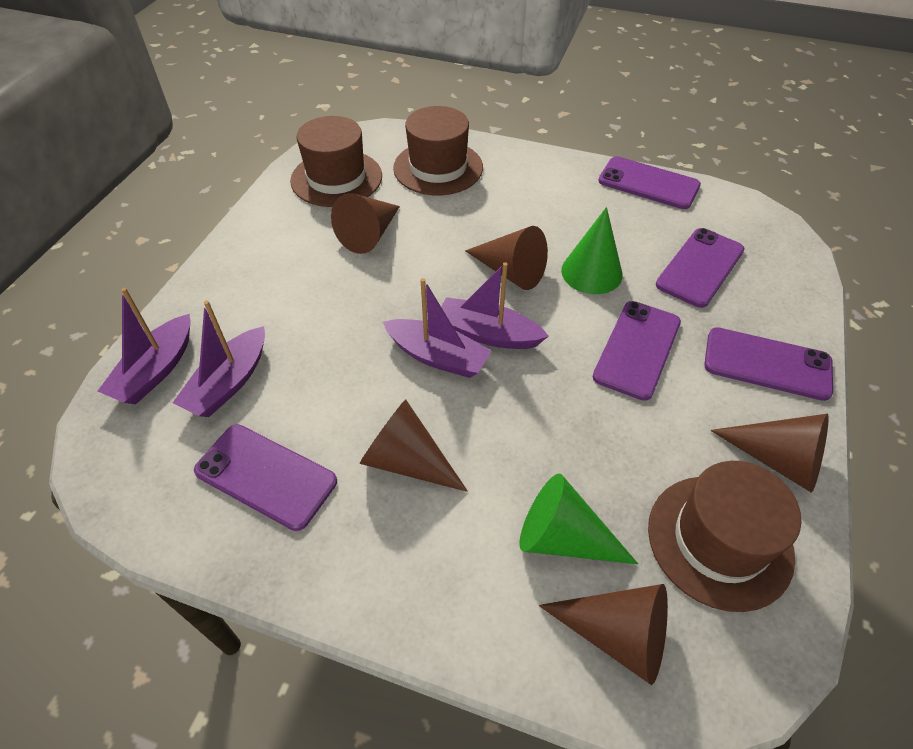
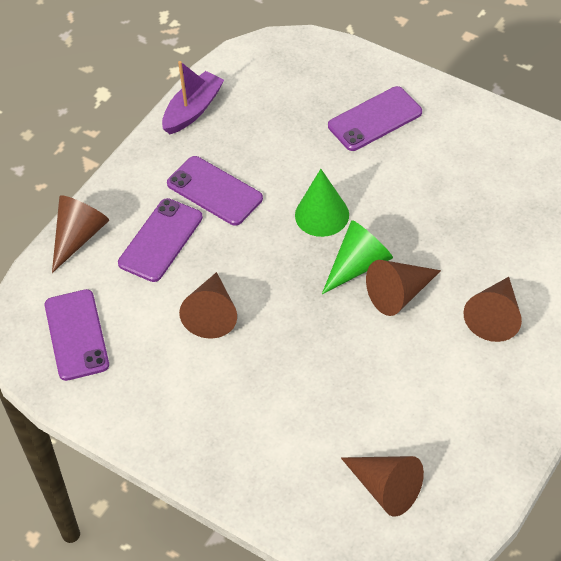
brown hat: 3 -> 0
purple boat: 4 -> 1
purple phone: 5 -> 4

